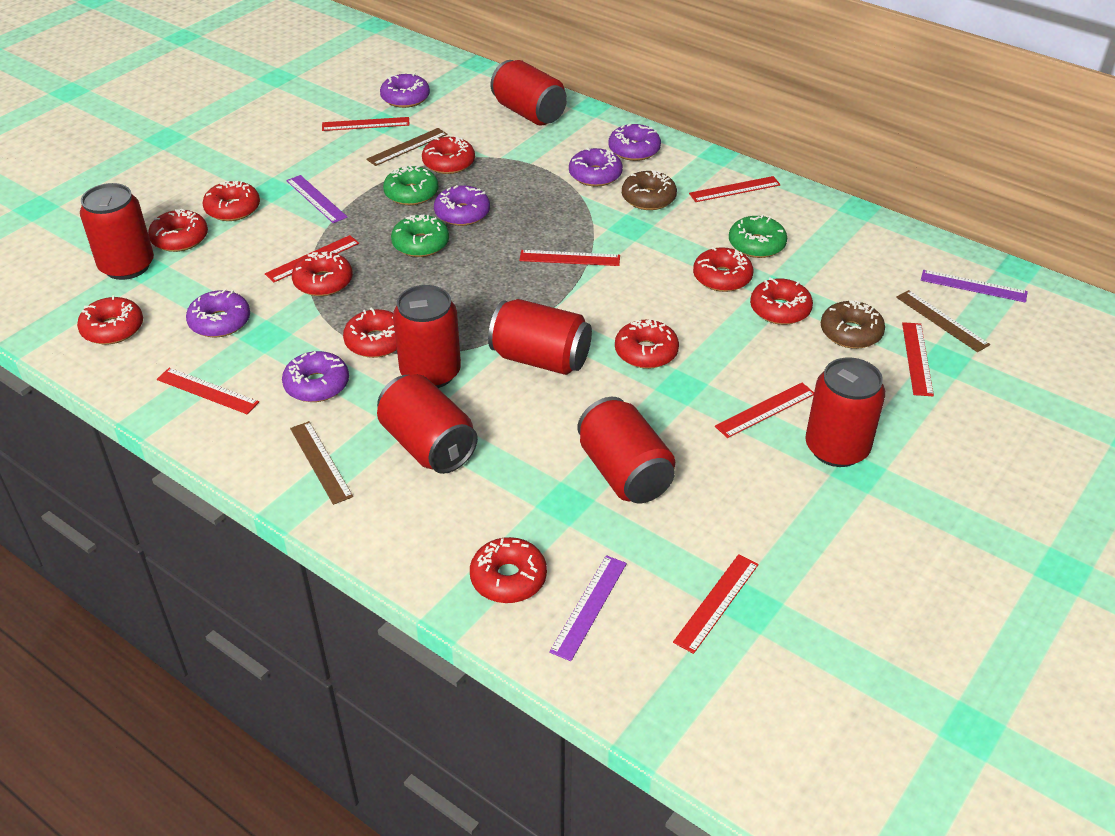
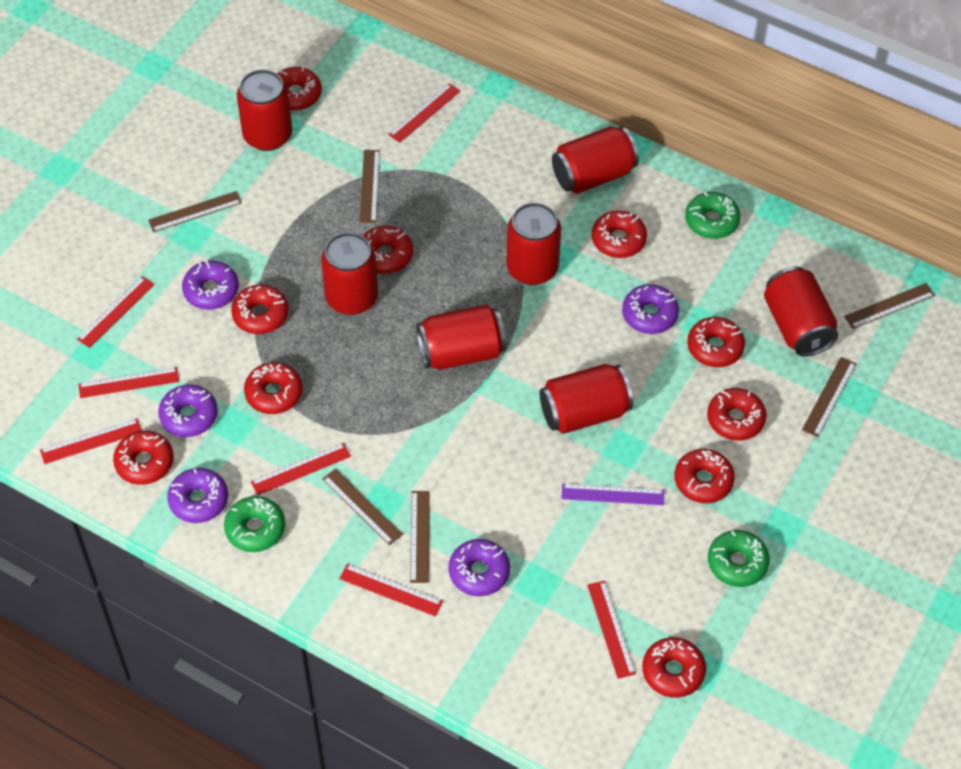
brown donut: 2 -> 0
brown ruler: 3 -> 6
purple donut: 6 -> 5
purple ruler: 3 -> 1
red ruler: 8 -> 7

